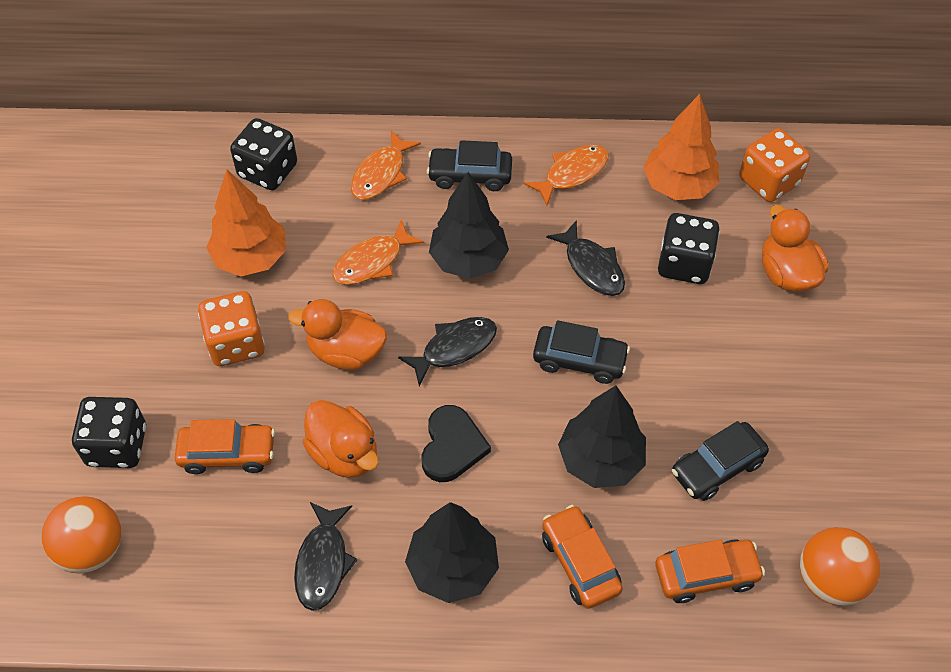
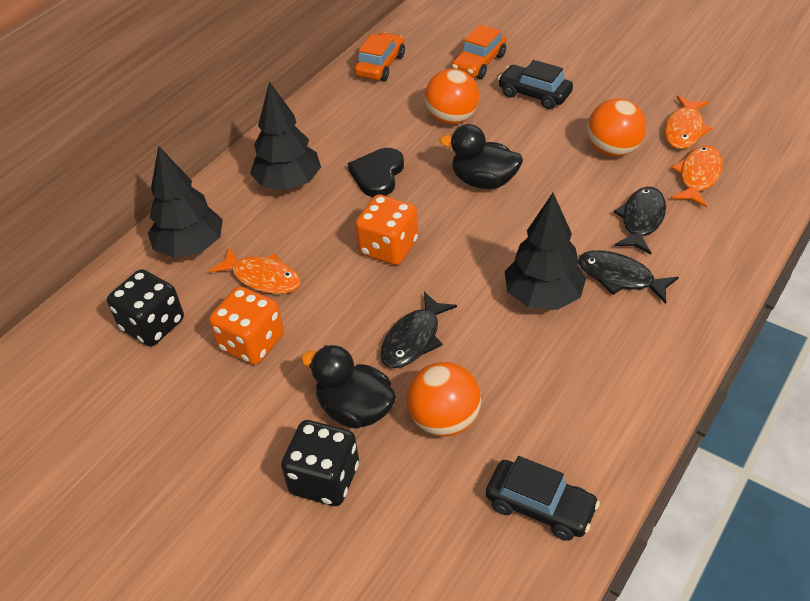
black car: 3 -> 2
black dice: 3 -> 2
black duck: 0 -> 2
orange ball: 2 -> 3
orange car: 3 -> 2
orange duck: 3 -> 0
orange tree: 2 -> 0

